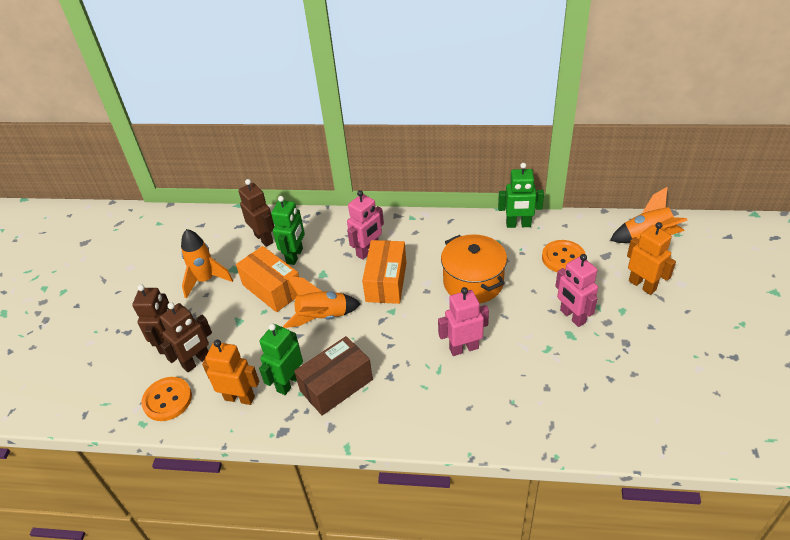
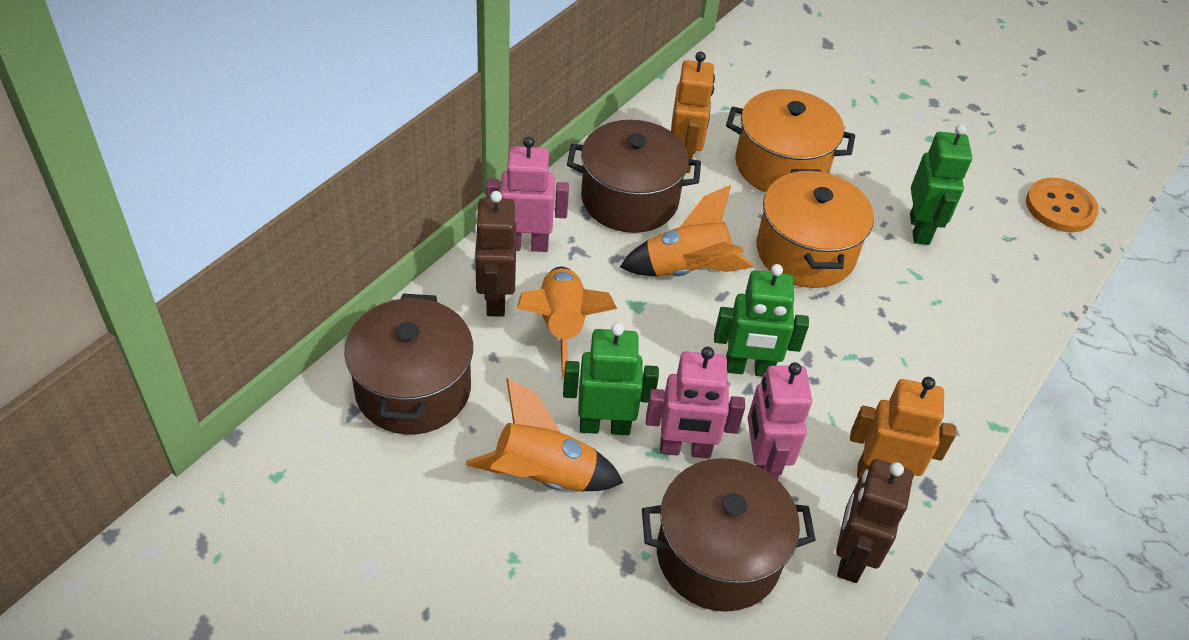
brown box: 1 -> 0
brown pot: 0 -> 3
brown robot: 3 -> 2
orange box: 2 -> 0
orange button: 2 -> 1
orange pot: 1 -> 2

